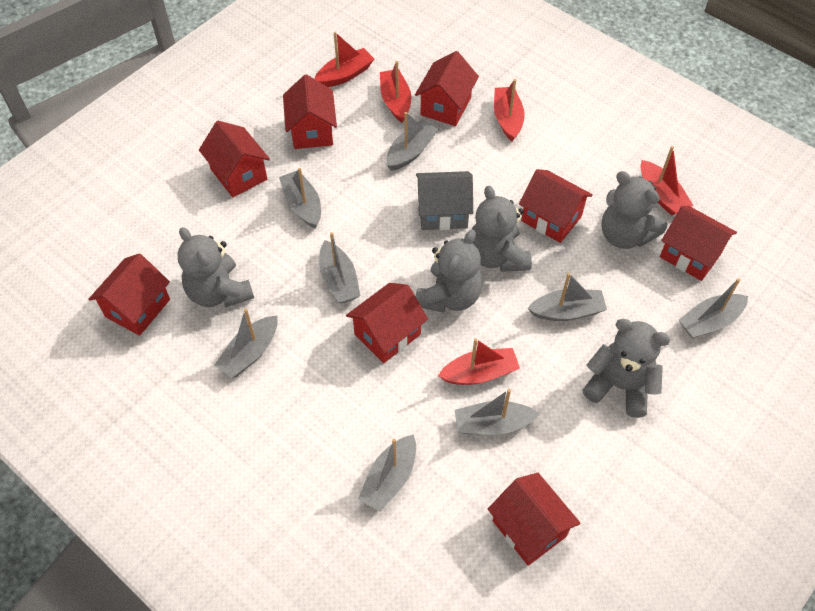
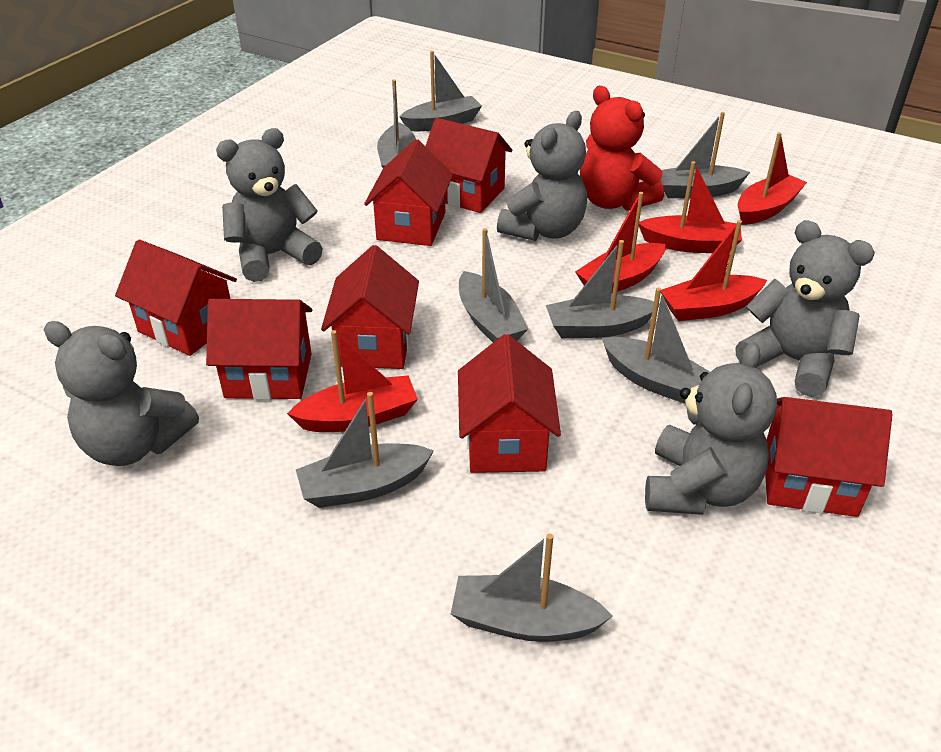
grey house: 1 -> 0
red house: 8 -> 7
red teddy bear: 0 -> 1

